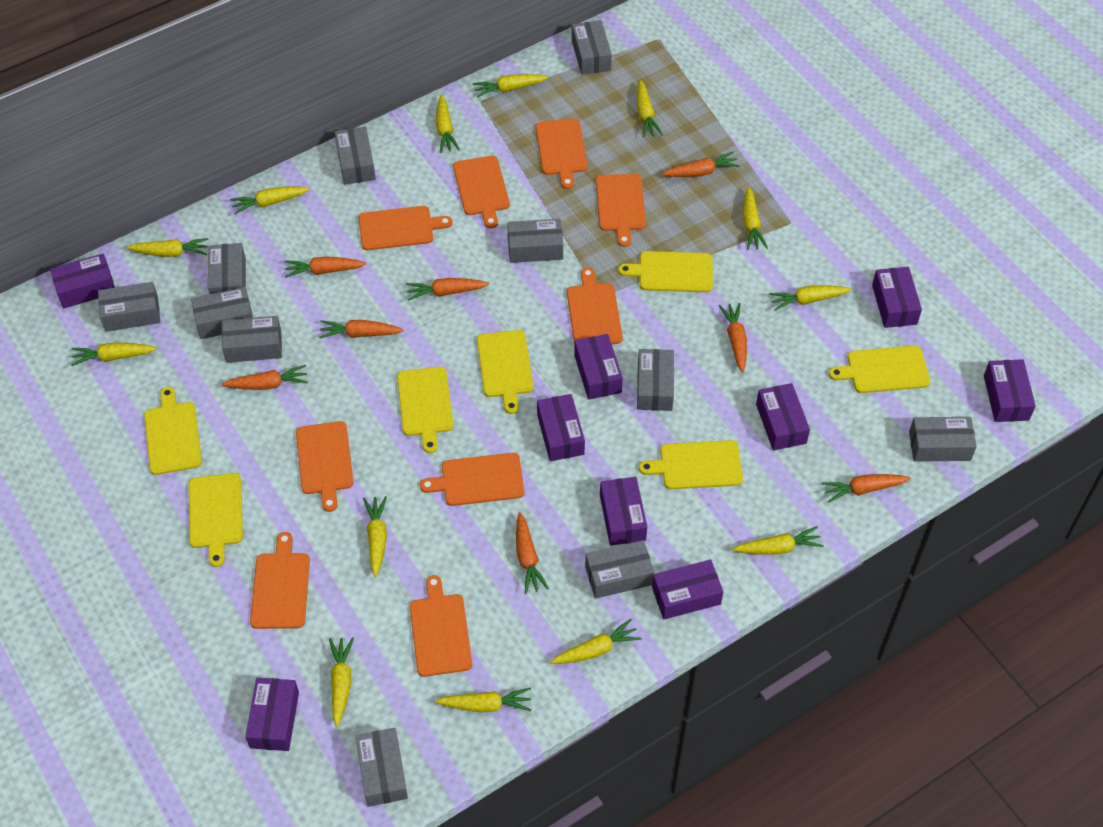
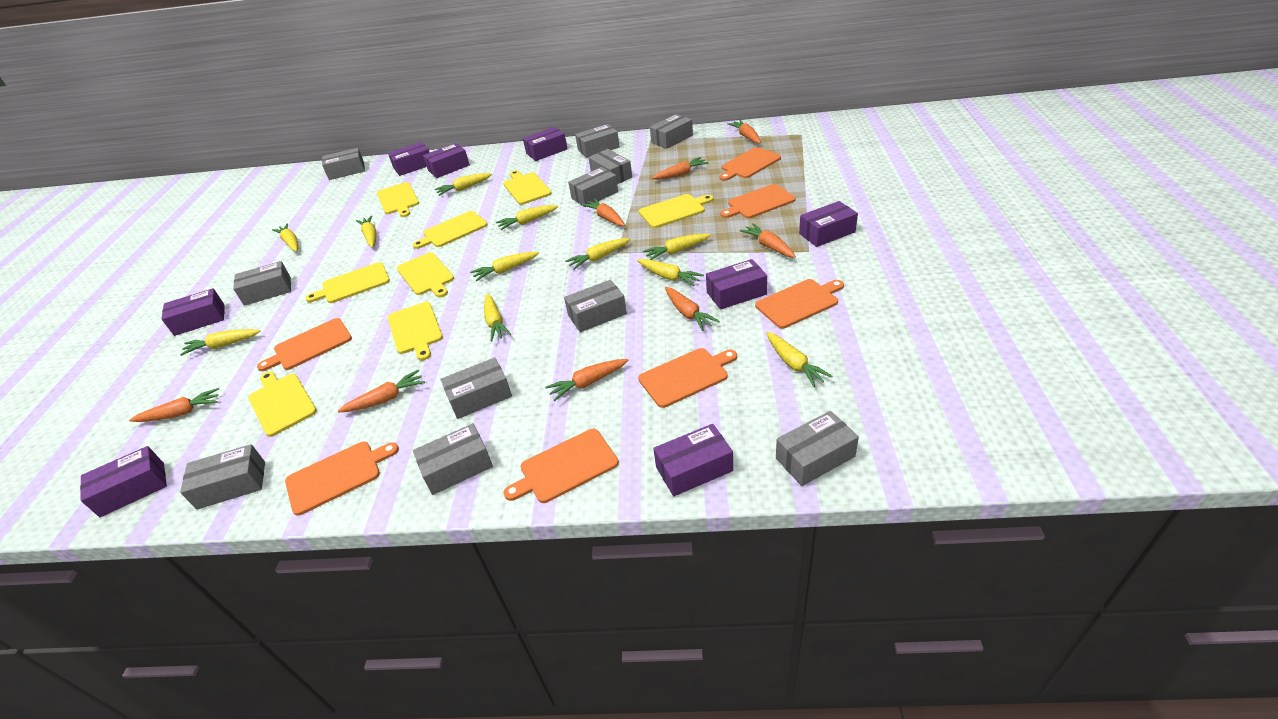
orange cutting board: 9 -> 7
purple box: 9 -> 8
yellow carrot: 13 -> 11
yellow cutting board: 7 -> 8

